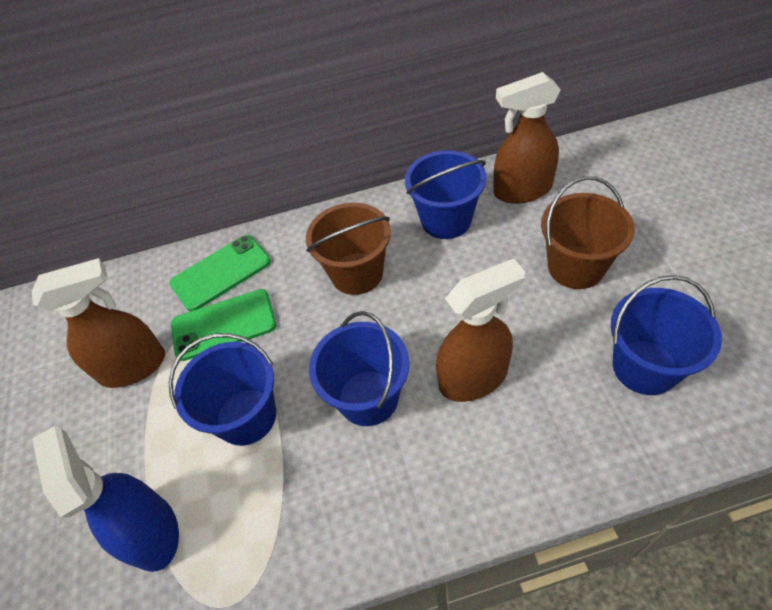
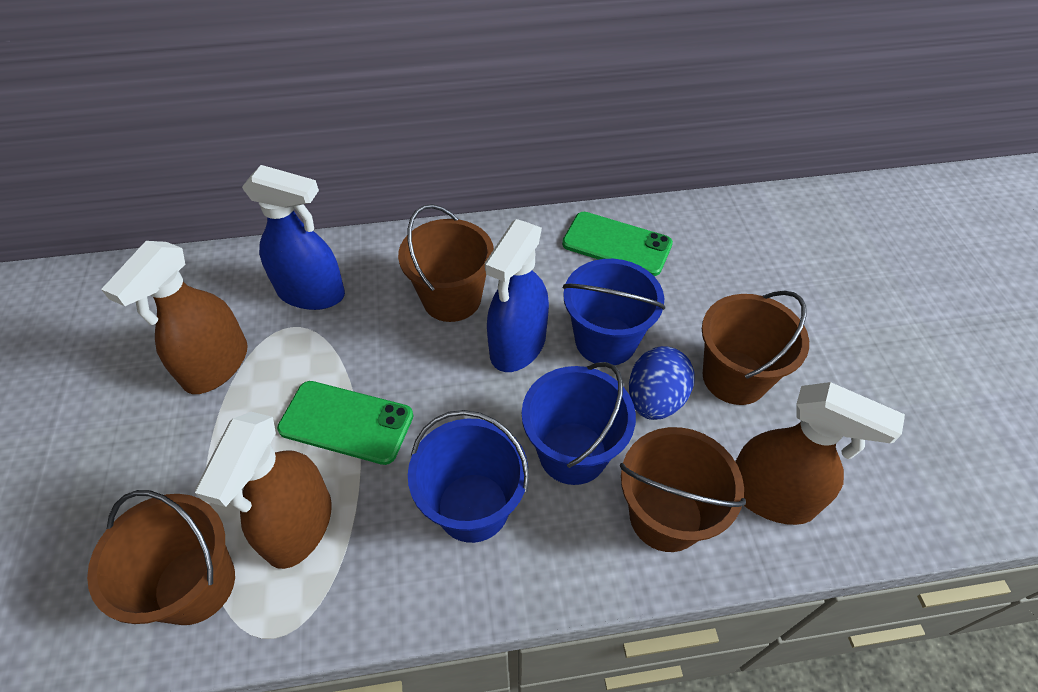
blue bucket: 4 -> 3
blue egg: 0 -> 1
blue spray bottle: 1 -> 2
brown bucket: 2 -> 4

